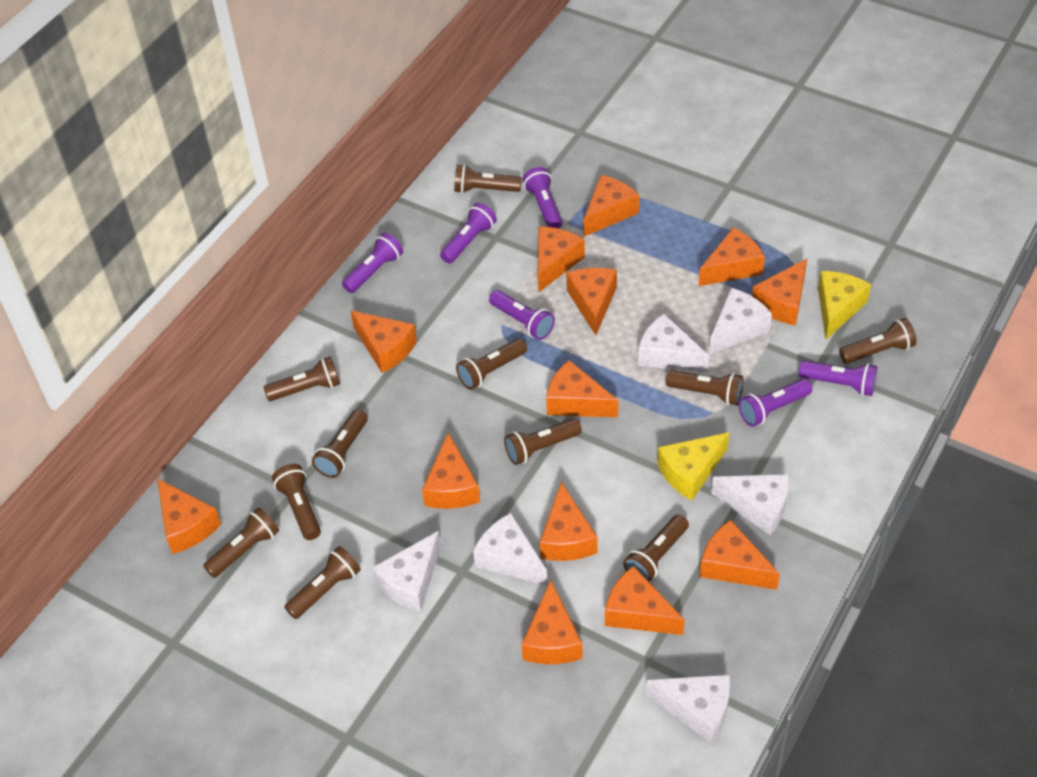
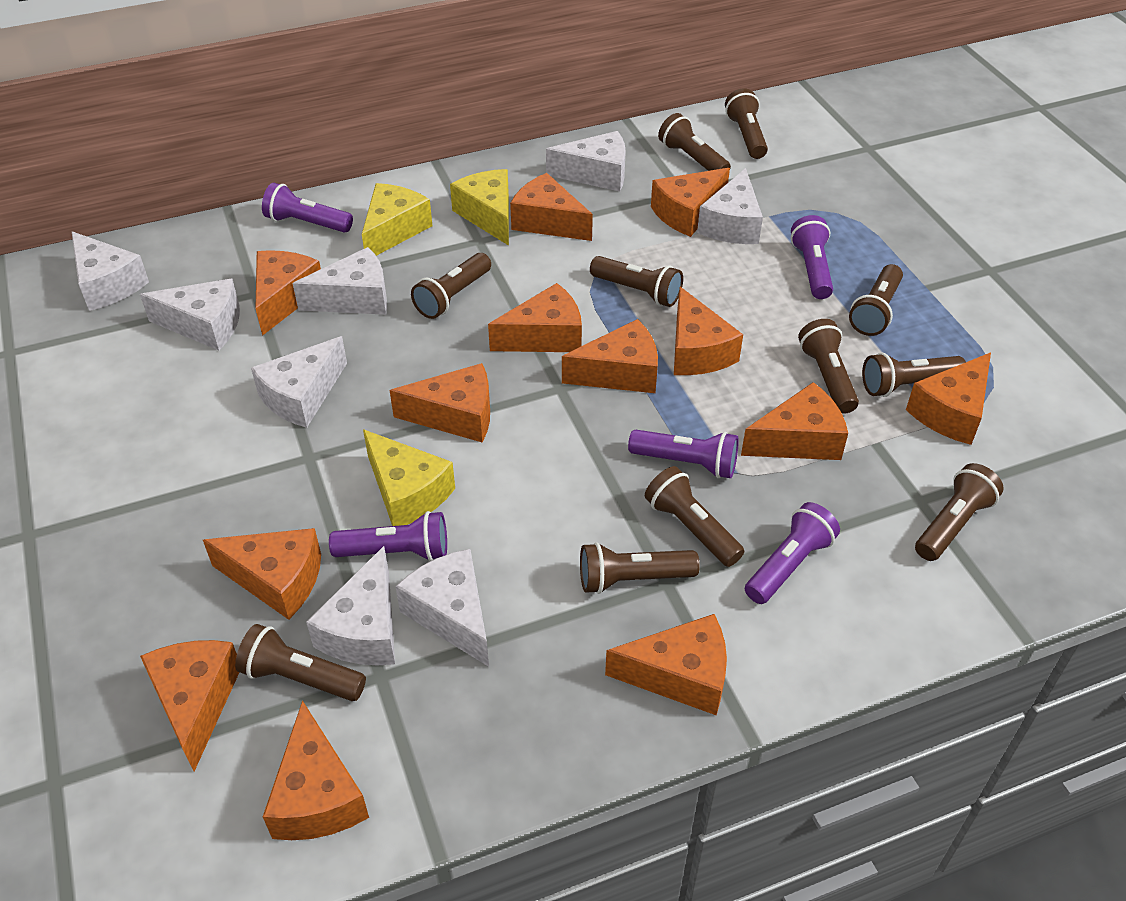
purple flashlight: 6 -> 5
white cheese: 6 -> 8
yellow cheese: 2 -> 3

